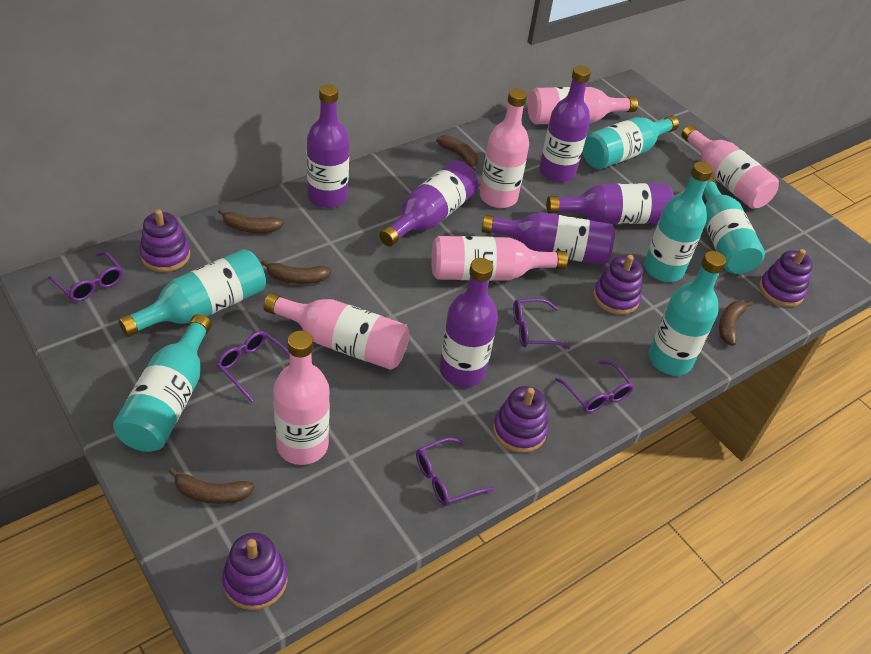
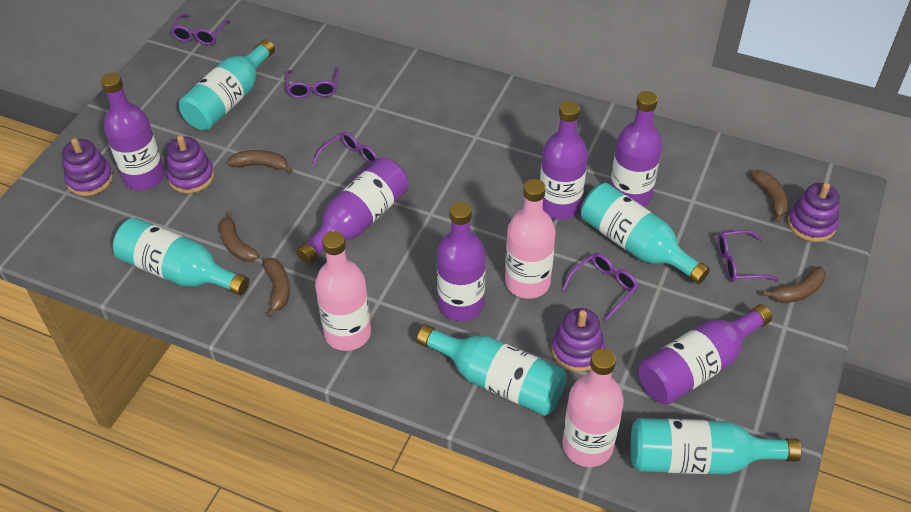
pink bottle: 6 -> 3
purple stacking toy: 5 -> 4
turquoise bottle: 6 -> 5

